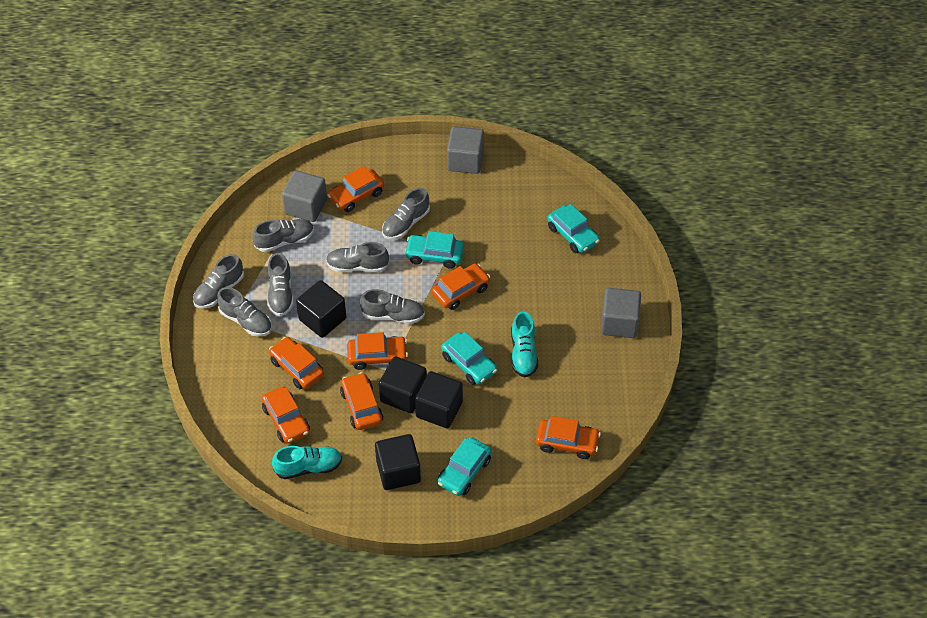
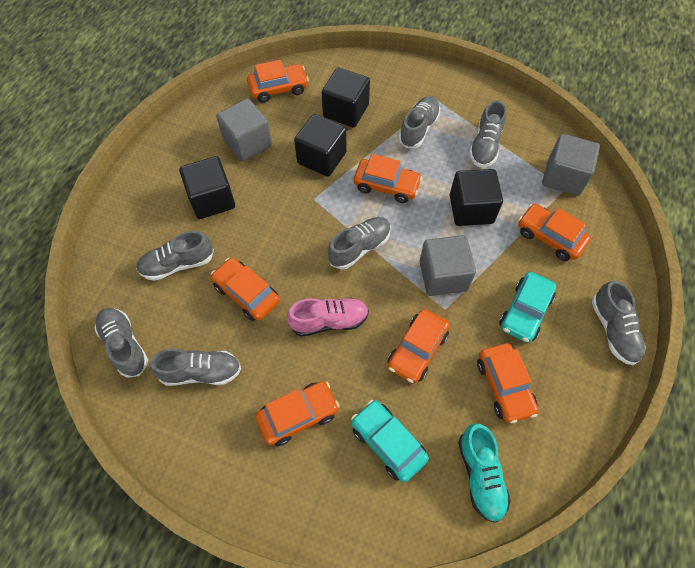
pink shoe: 0 -> 1
turquoise car: 4 -> 2
turquoise shoe: 2 -> 1

